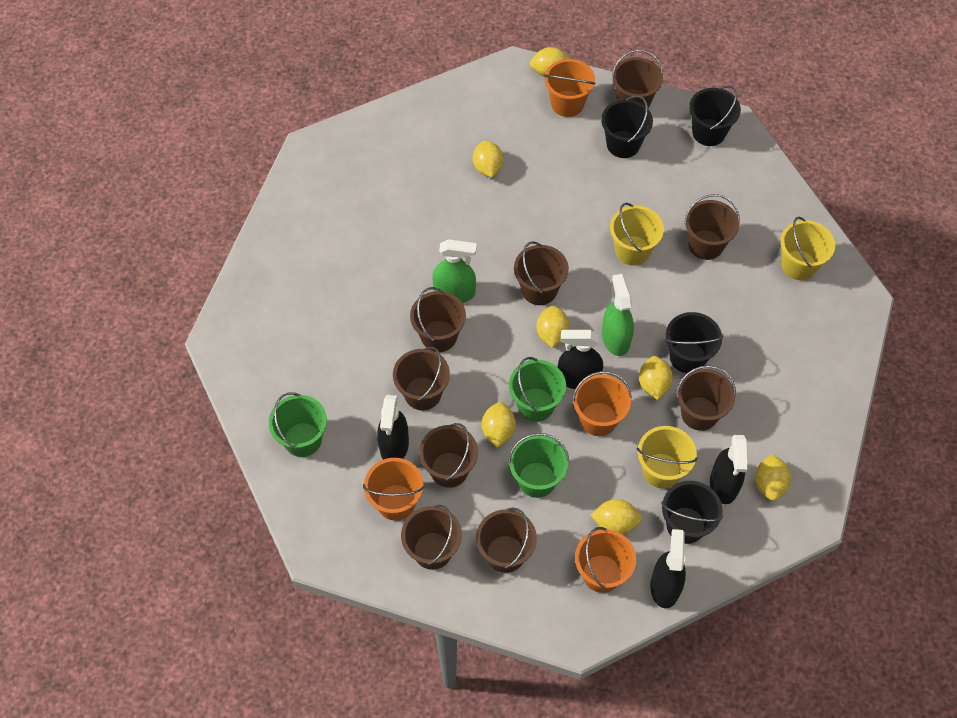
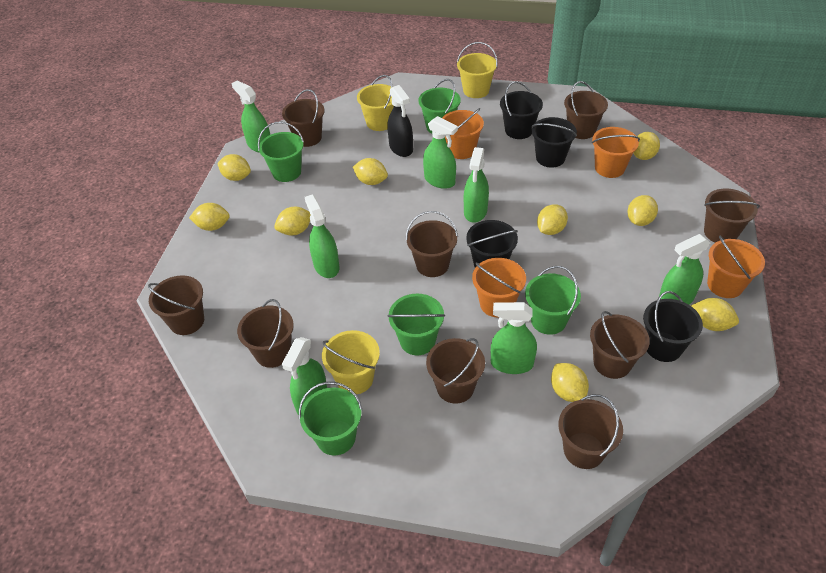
black spray bottle: 4 -> 1
green bucket: 3 -> 5
green spray bottle: 2 -> 7
yellow lemon: 7 -> 9

